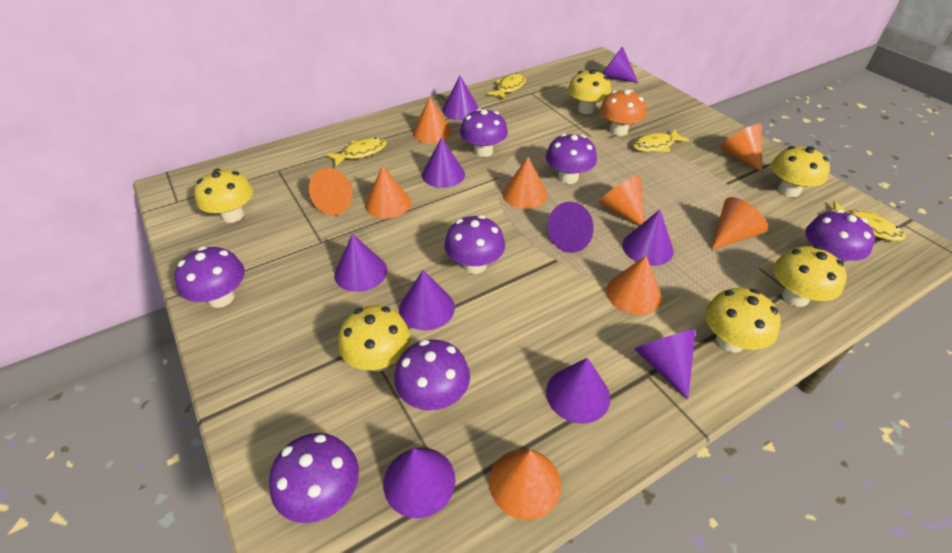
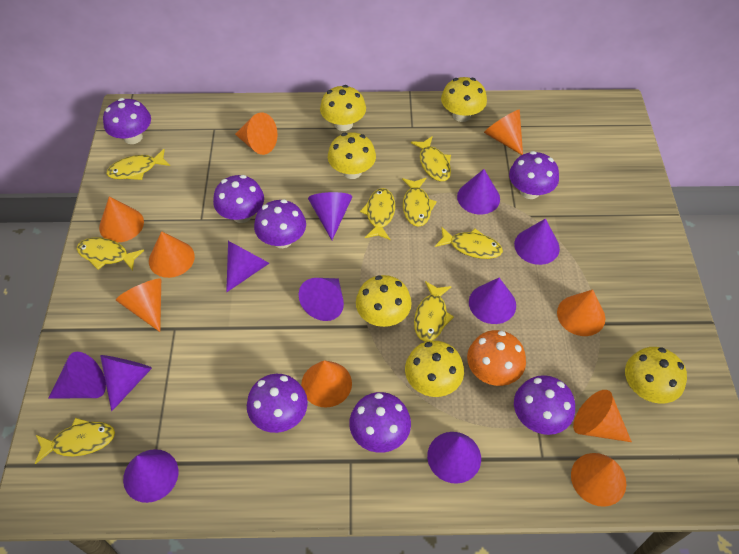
yellow fish: 4 -> 8

